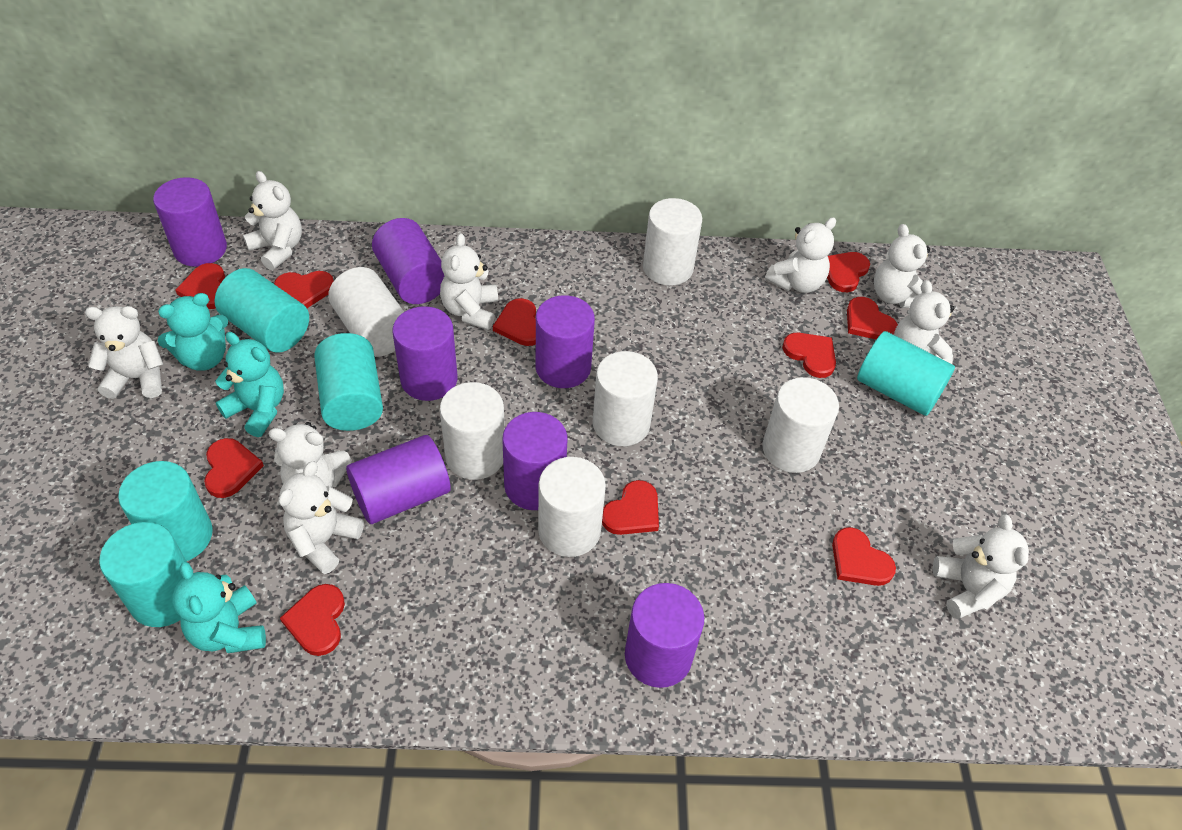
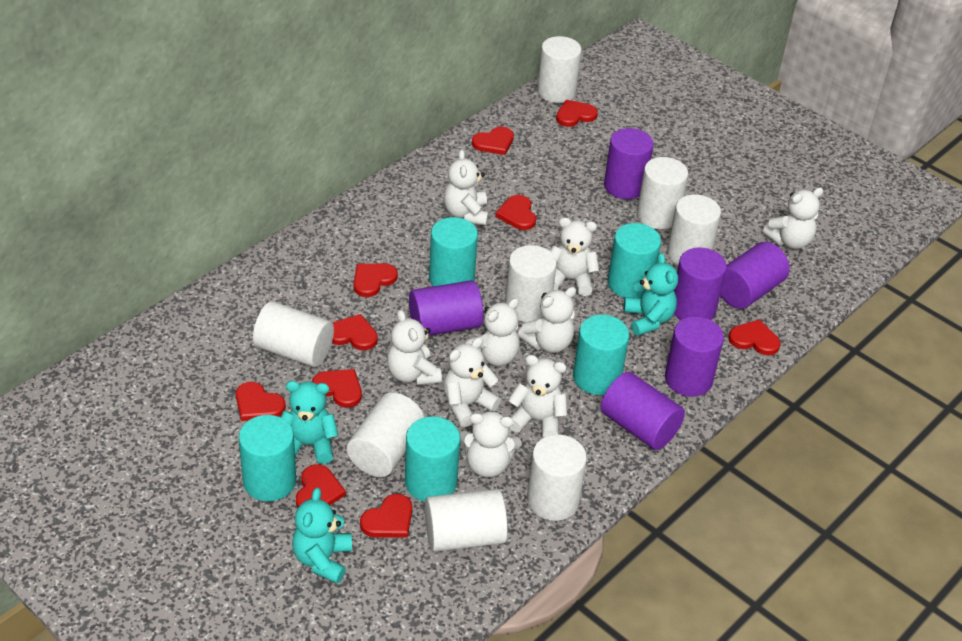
purple cylinder: 7 -> 6
white cylinder: 6 -> 8

